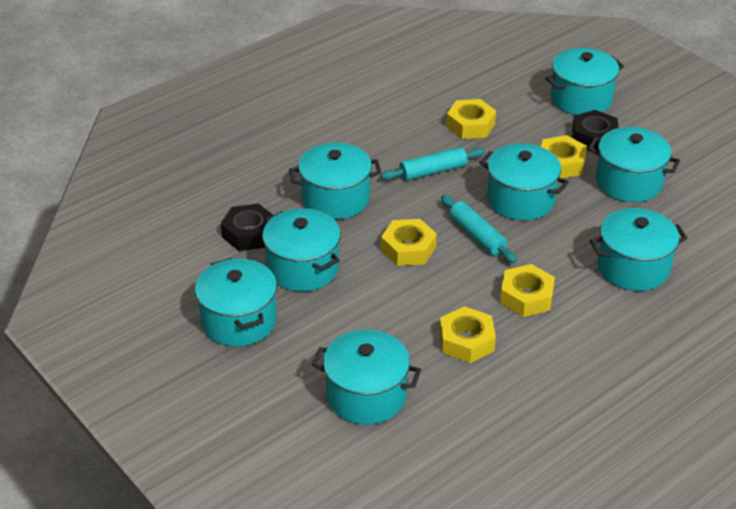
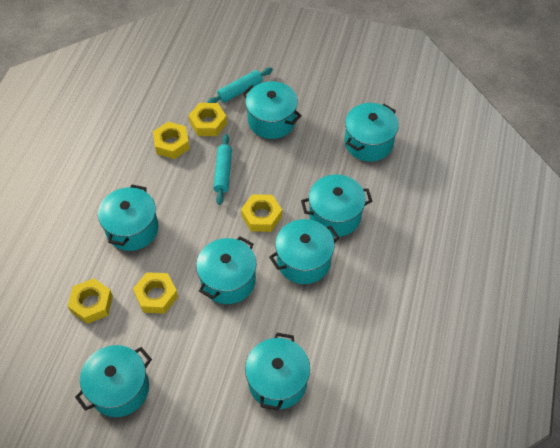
black nut: 2 -> 0

